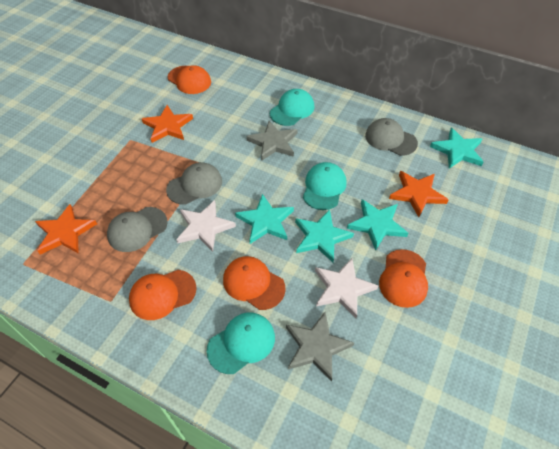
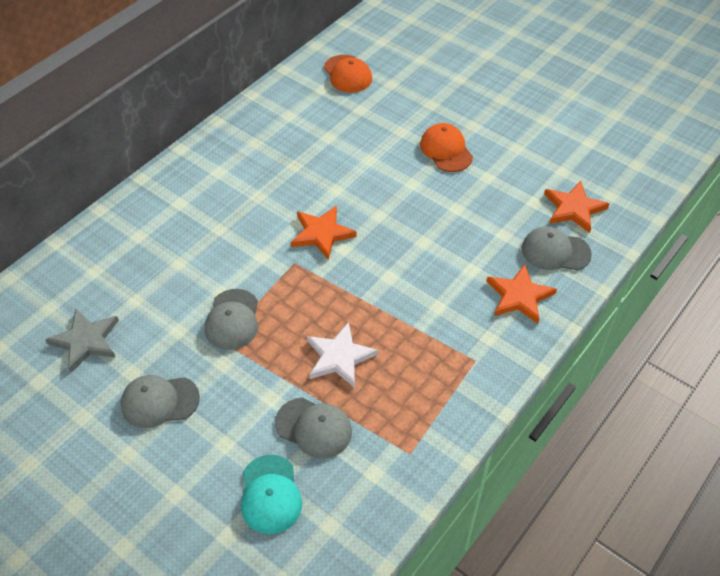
grey cap: 3 -> 4
grey star: 2 -> 1
orange cap: 4 -> 2
turquoise cap: 3 -> 1
turquoise star: 4 -> 0
white star: 2 -> 1

